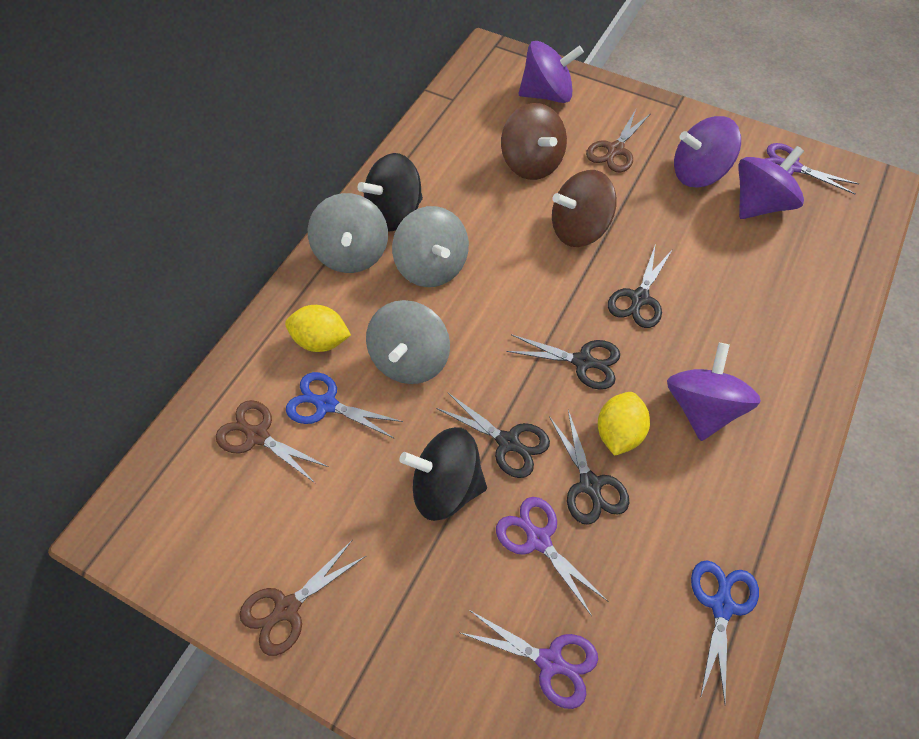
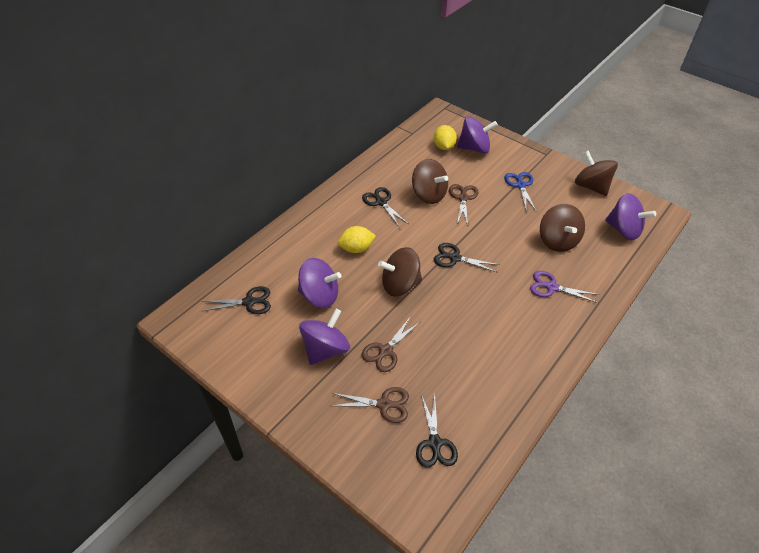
black spinning top: 2 -> 0
blue scissors: 2 -> 1
brown spinning top: 2 -> 4
grey spinning top: 3 -> 0
purple scissors: 3 -> 1

